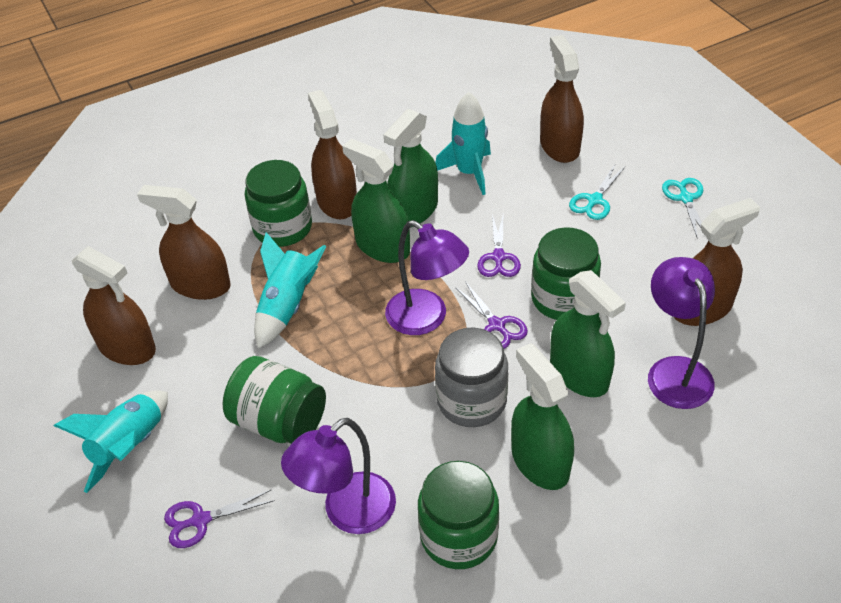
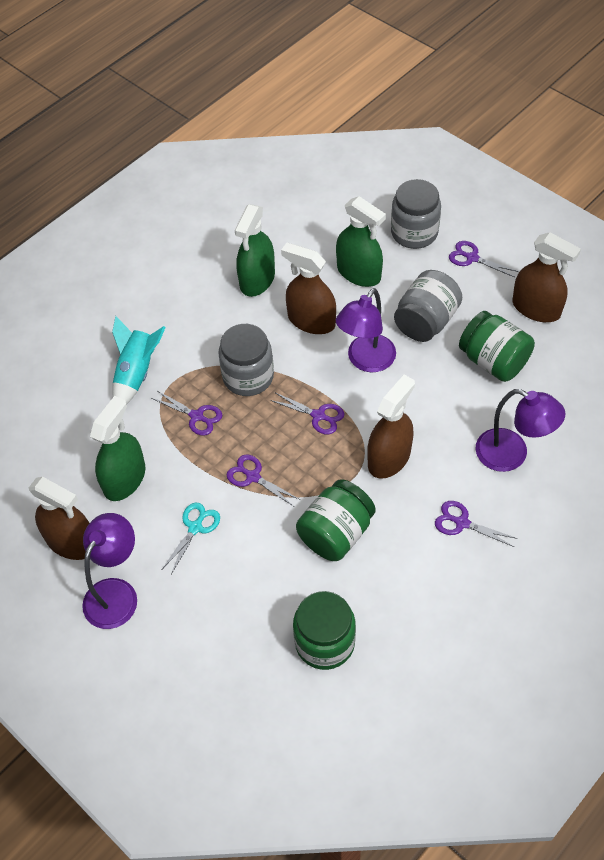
brown spray bottle: 5 -> 4
green jar: 4 -> 3
green spray bottle: 4 -> 3
grey jar: 1 -> 3
purple scissors: 3 -> 5
turquoise rocket: 3 -> 1
turquoise scissors: 2 -> 1

